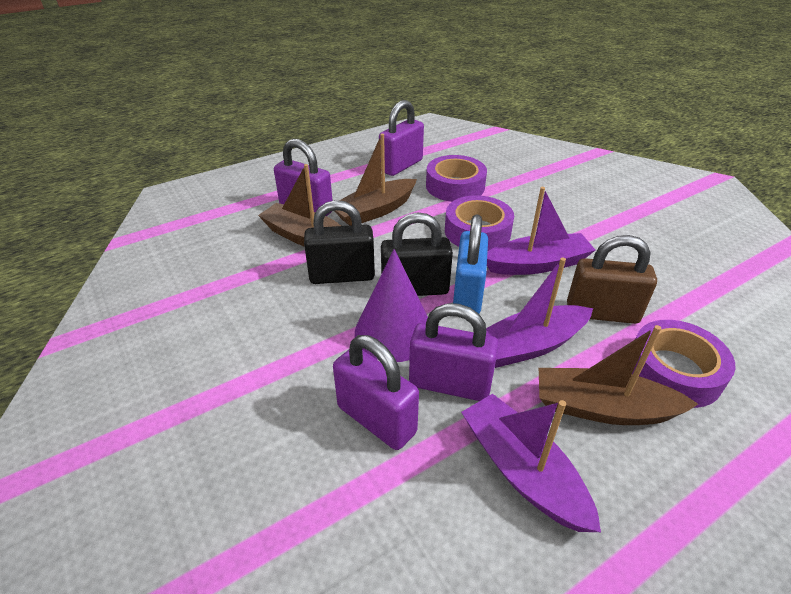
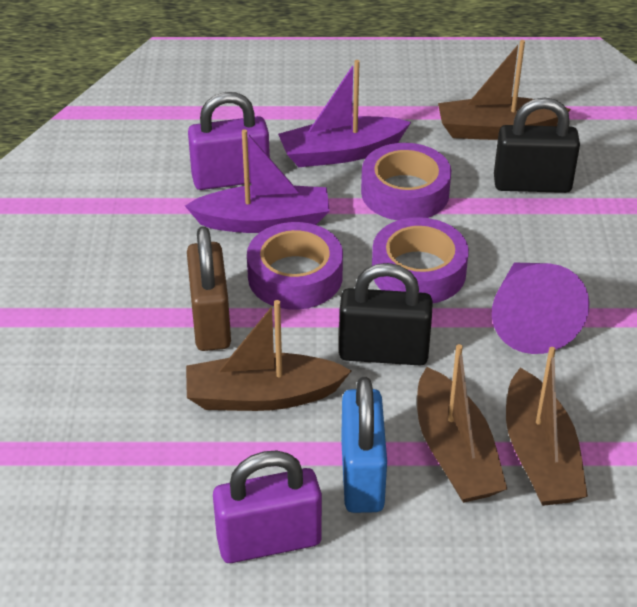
brown boat: 3 -> 4
purple boat: 3 -> 2
purple padlock: 4 -> 2

